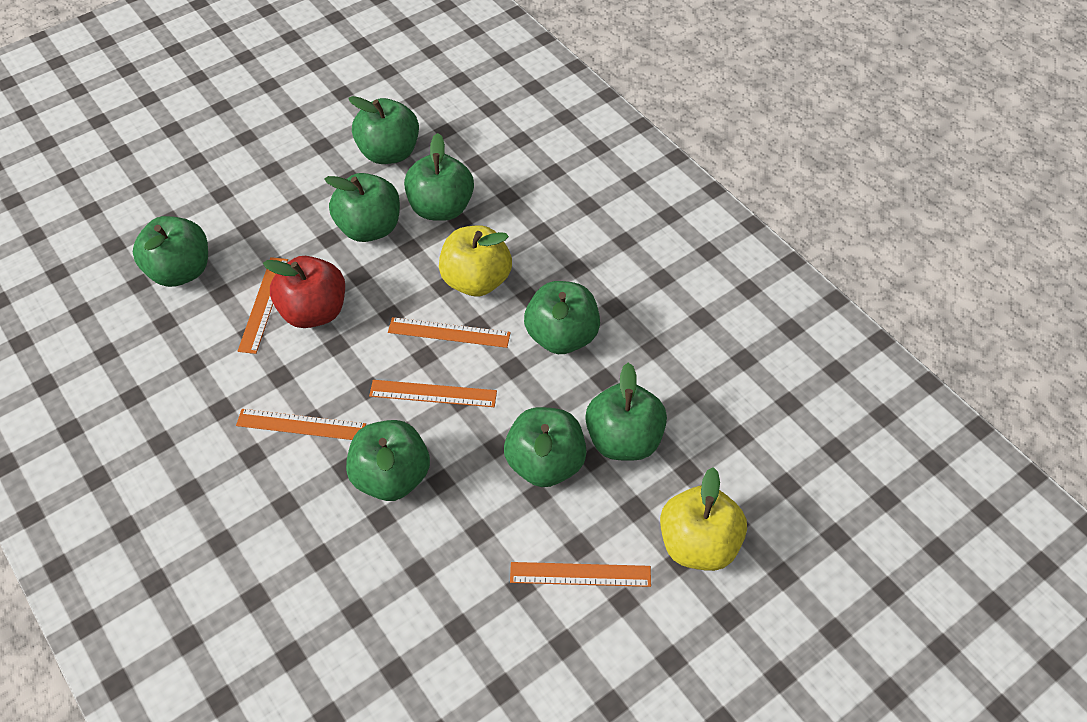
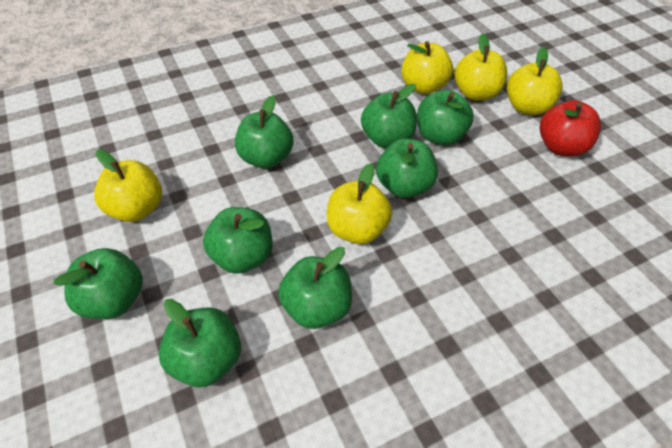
orange ruler: 5 -> 0
yellow apple: 2 -> 5

